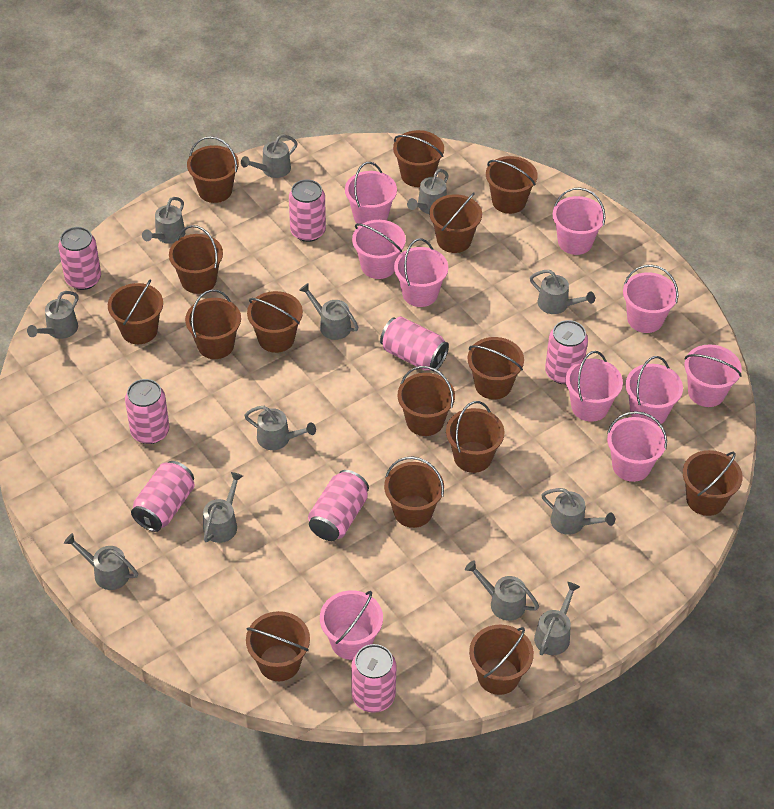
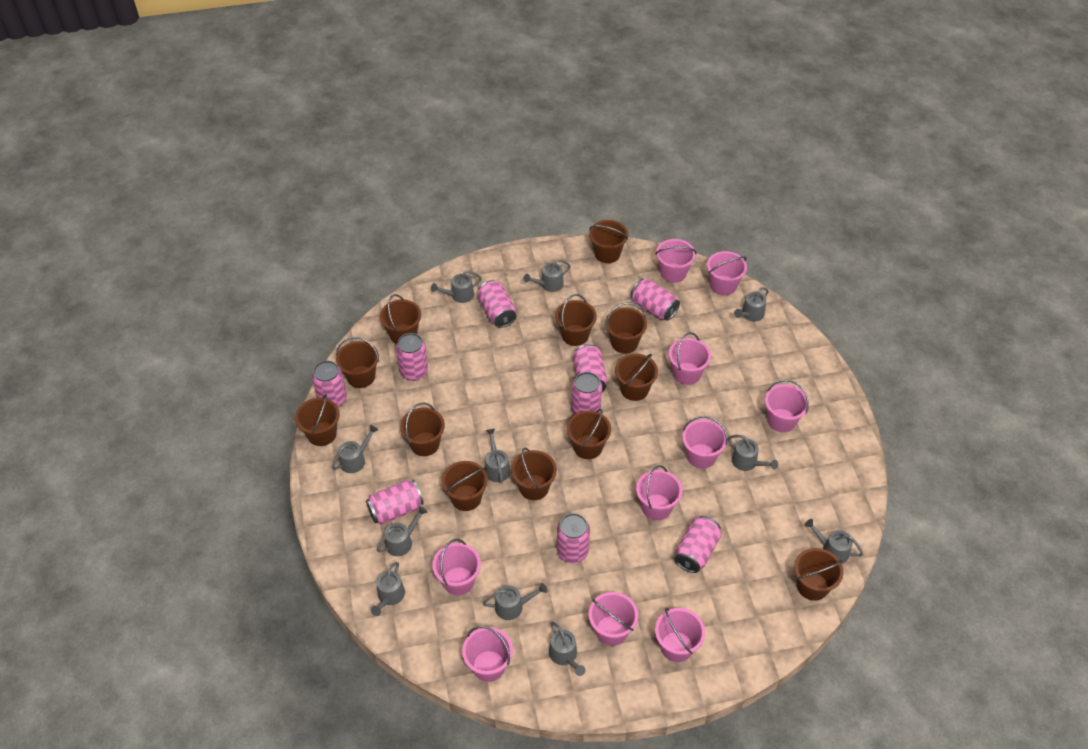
brown bucket: 15 -> 12
grey watering can: 12 -> 11
pink can: 8 -> 9

